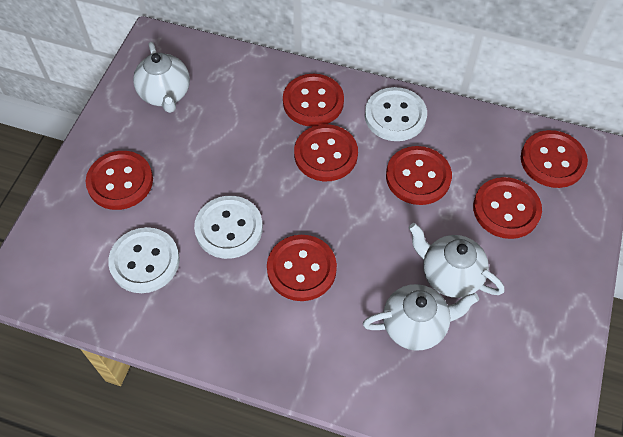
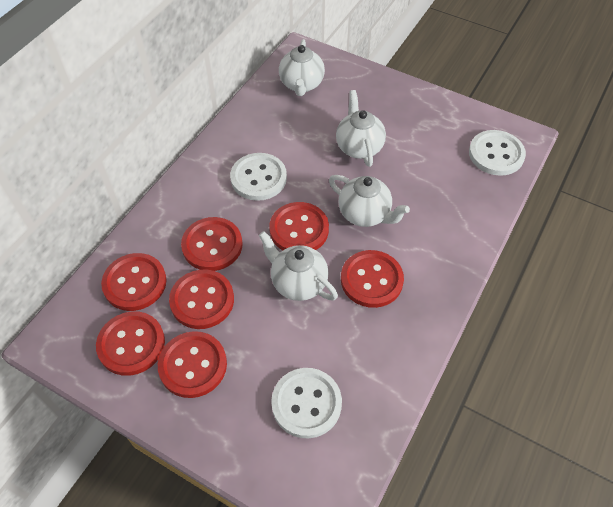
white teapot: 3 -> 4

